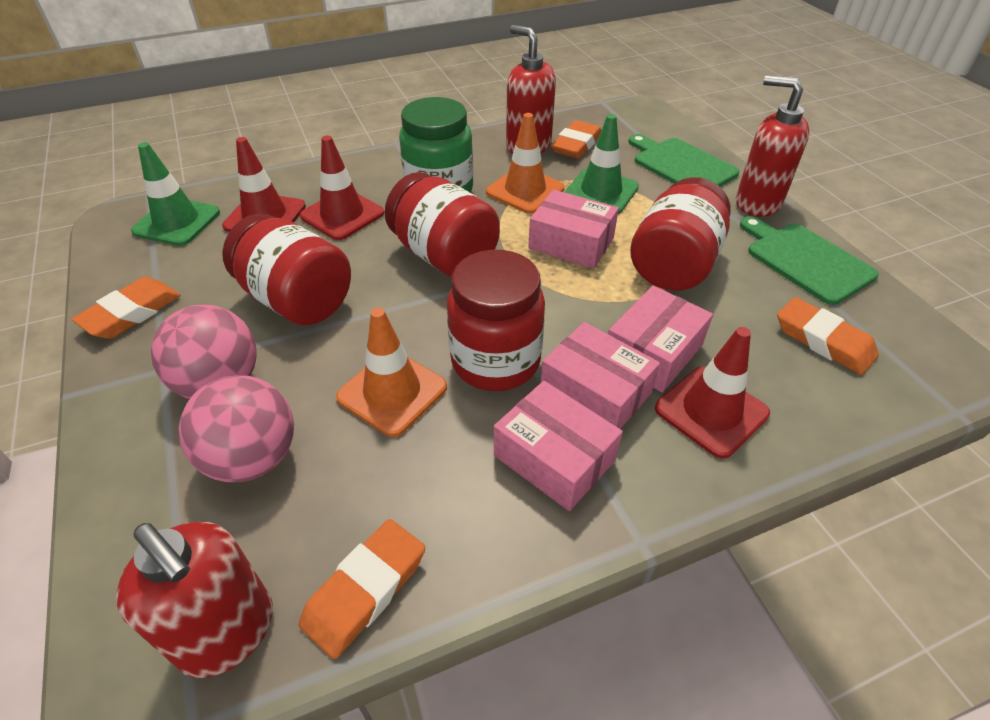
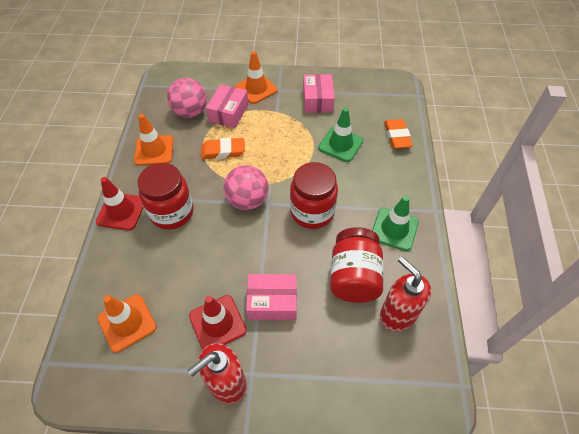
green cutting board: 2 -> 0
green jar: 1 -> 0
orange eraser: 4 -> 2
orange traffic cone: 2 -> 3
pink box: 4 -> 3
red jar: 4 -> 3
red soap dispenser: 3 -> 2
red traffic cone: 3 -> 2

